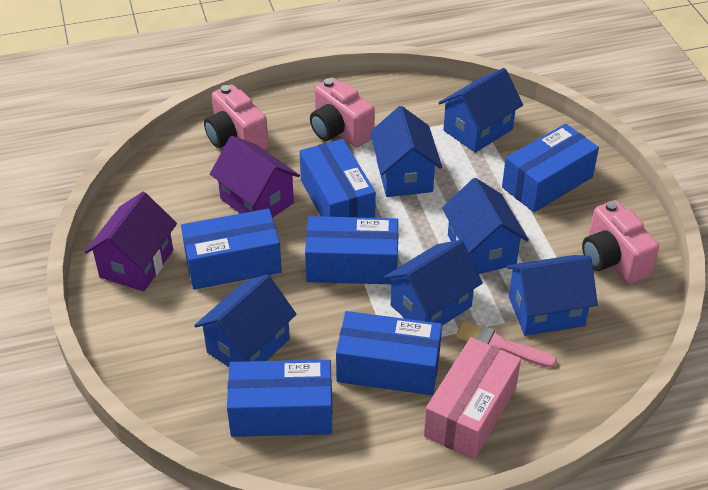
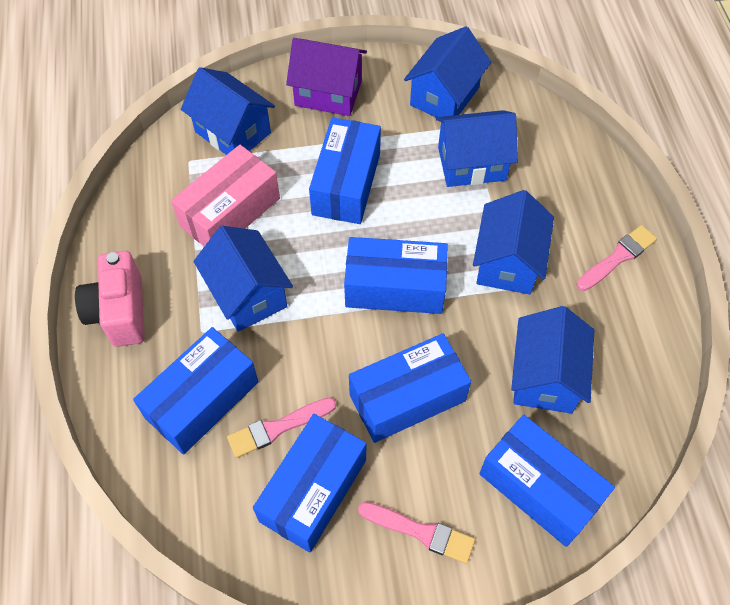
pink brush: 1 -> 3
pink camera: 3 -> 1
purple house: 2 -> 1

